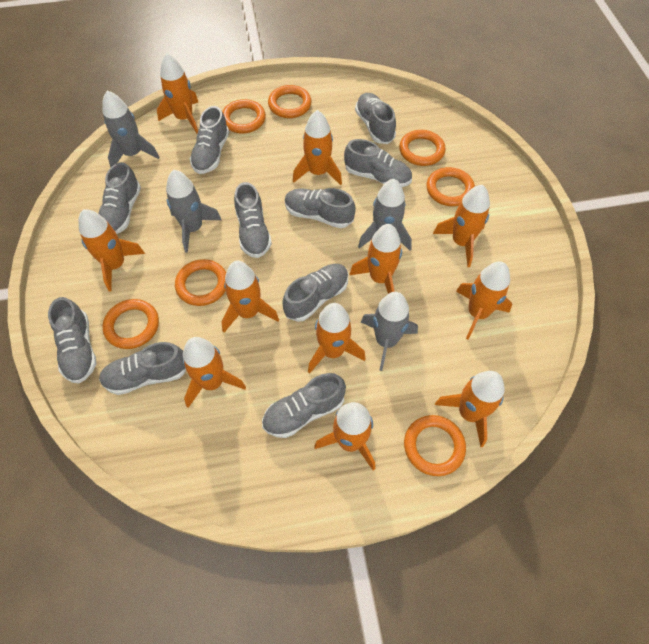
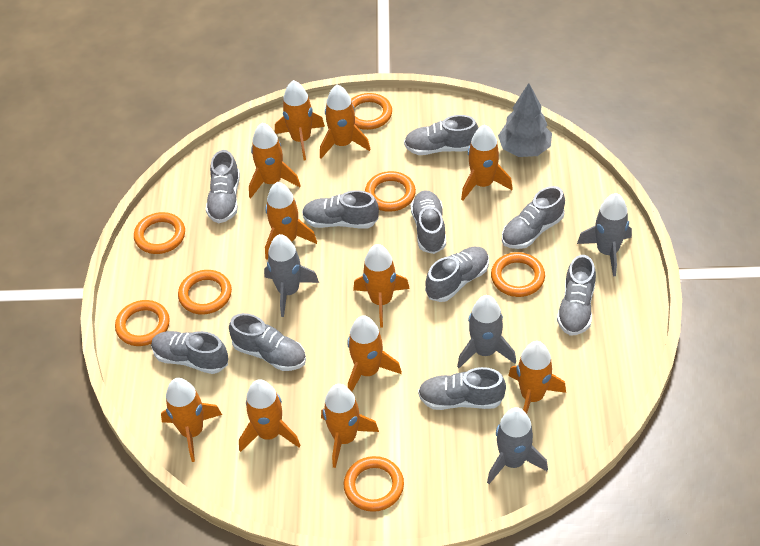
grey tree: 0 -> 1

